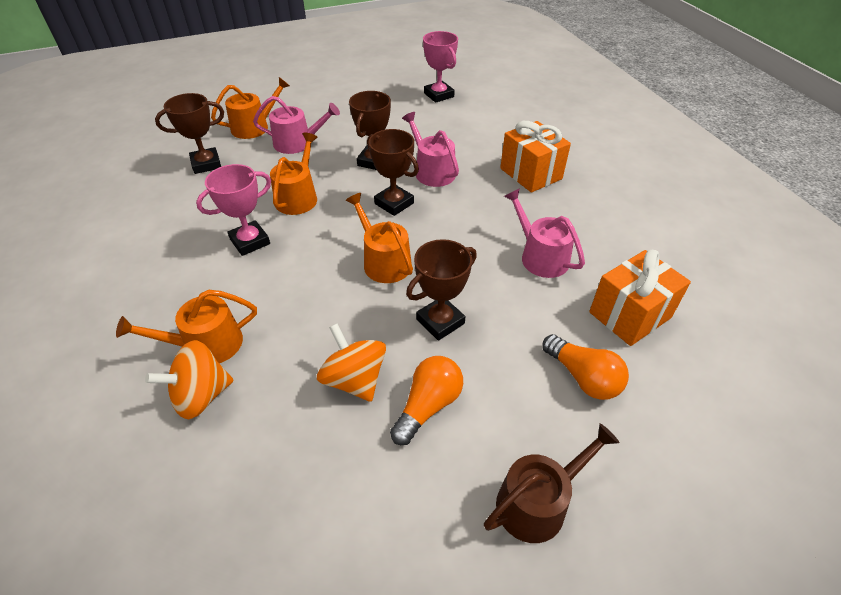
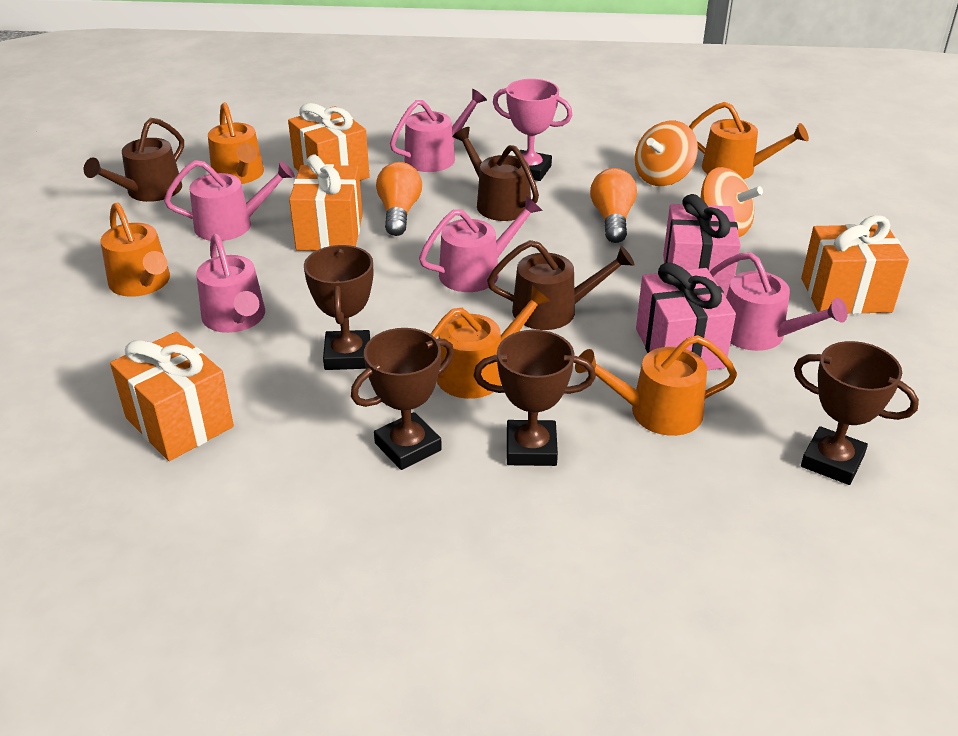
brown watering can: 1 -> 3
orange gift: 2 -> 4
orange watering can: 4 -> 5
pink gift: 0 -> 2
pink trophy: 2 -> 1
pink watering can: 3 -> 5

